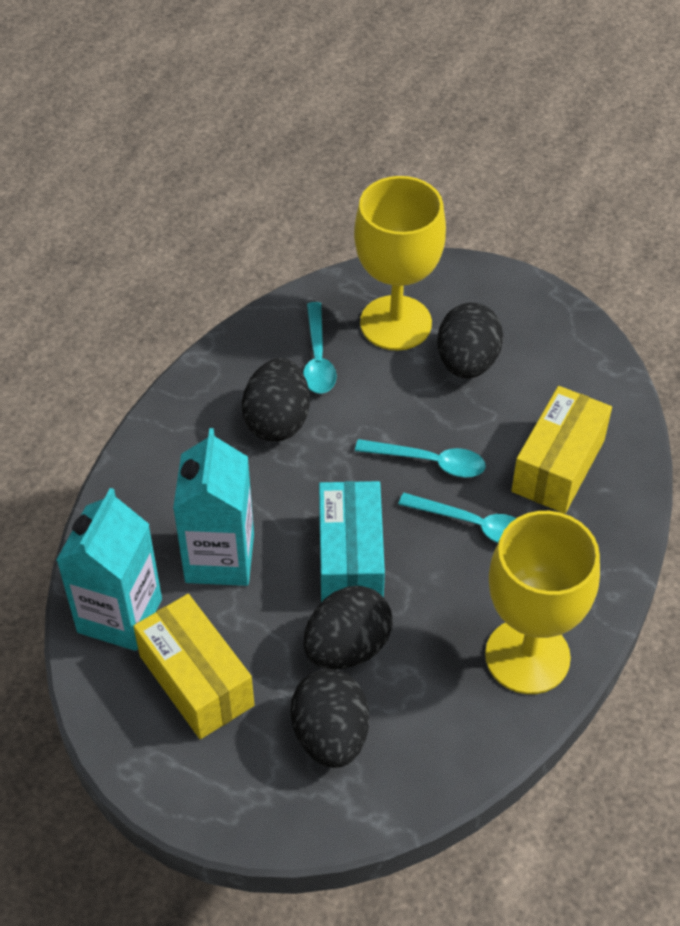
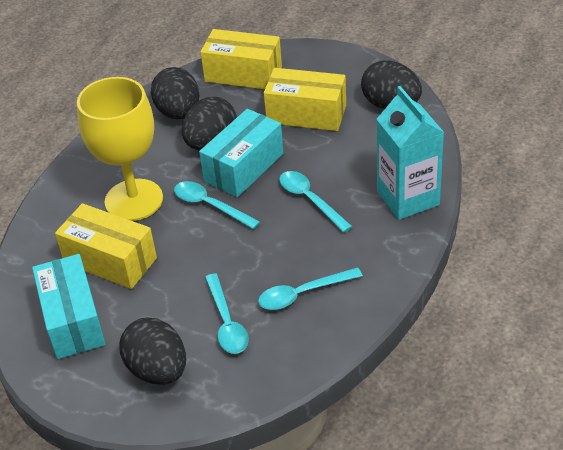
turquoise box: 1 -> 2
turquoise carton: 2 -> 1
turquoise spoon: 3 -> 4
yellow box: 2 -> 3
yellow goblet: 2 -> 1

